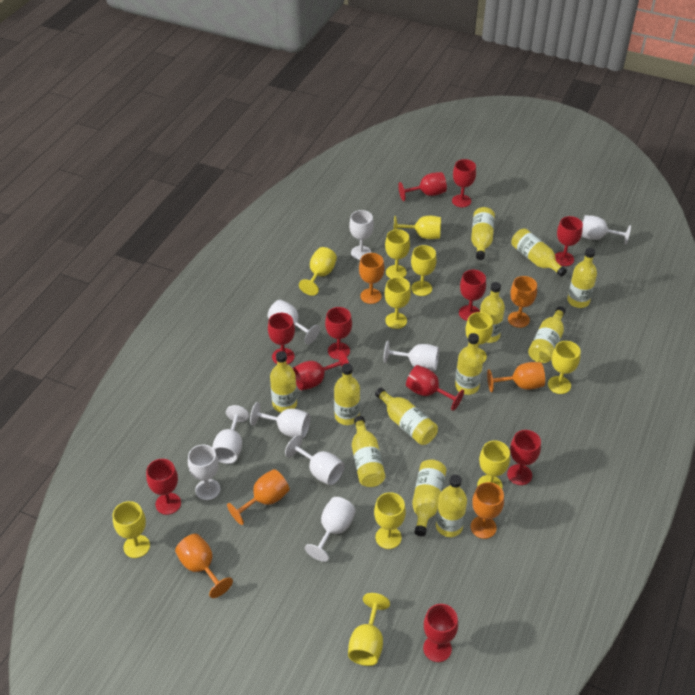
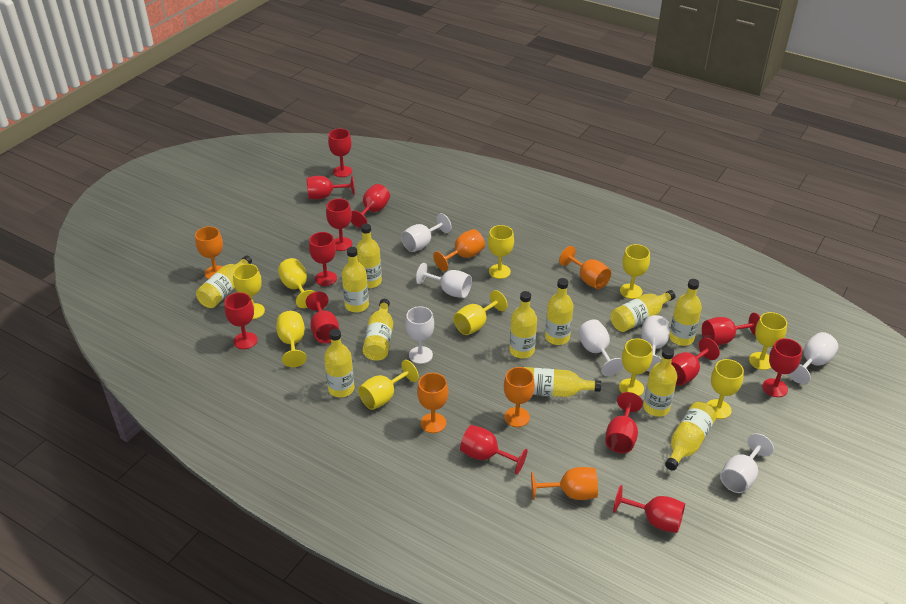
red goblet: 11 -> 13
white goblet: 9 -> 7
yellow goblet: 11 -> 10

